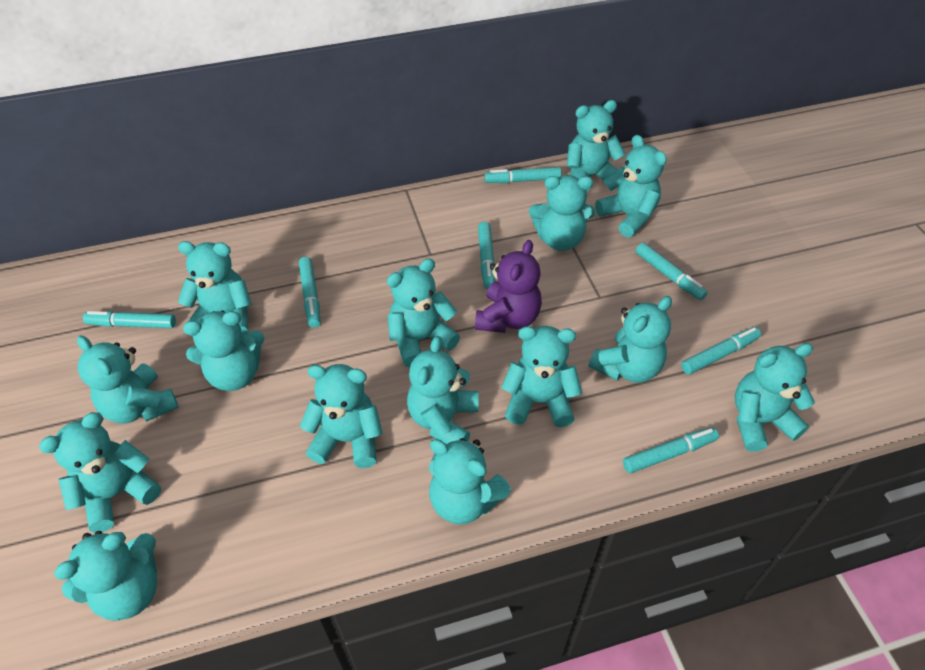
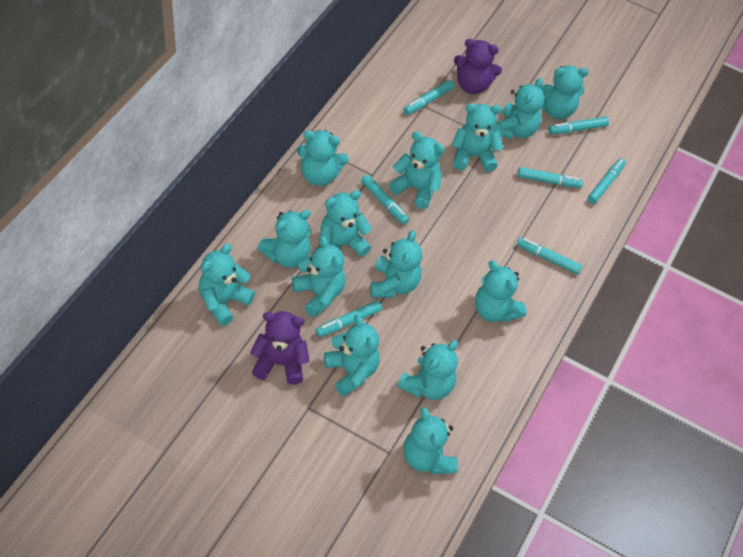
purple teddy bear: 1 -> 2
turquoise teddy bear: 15 -> 14

